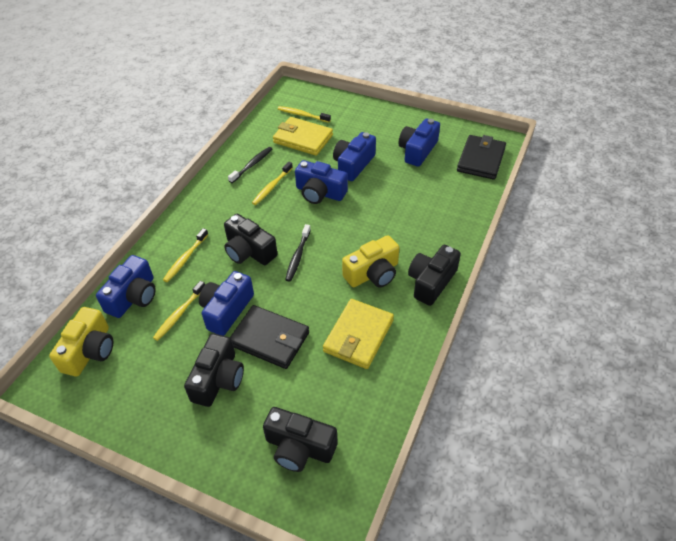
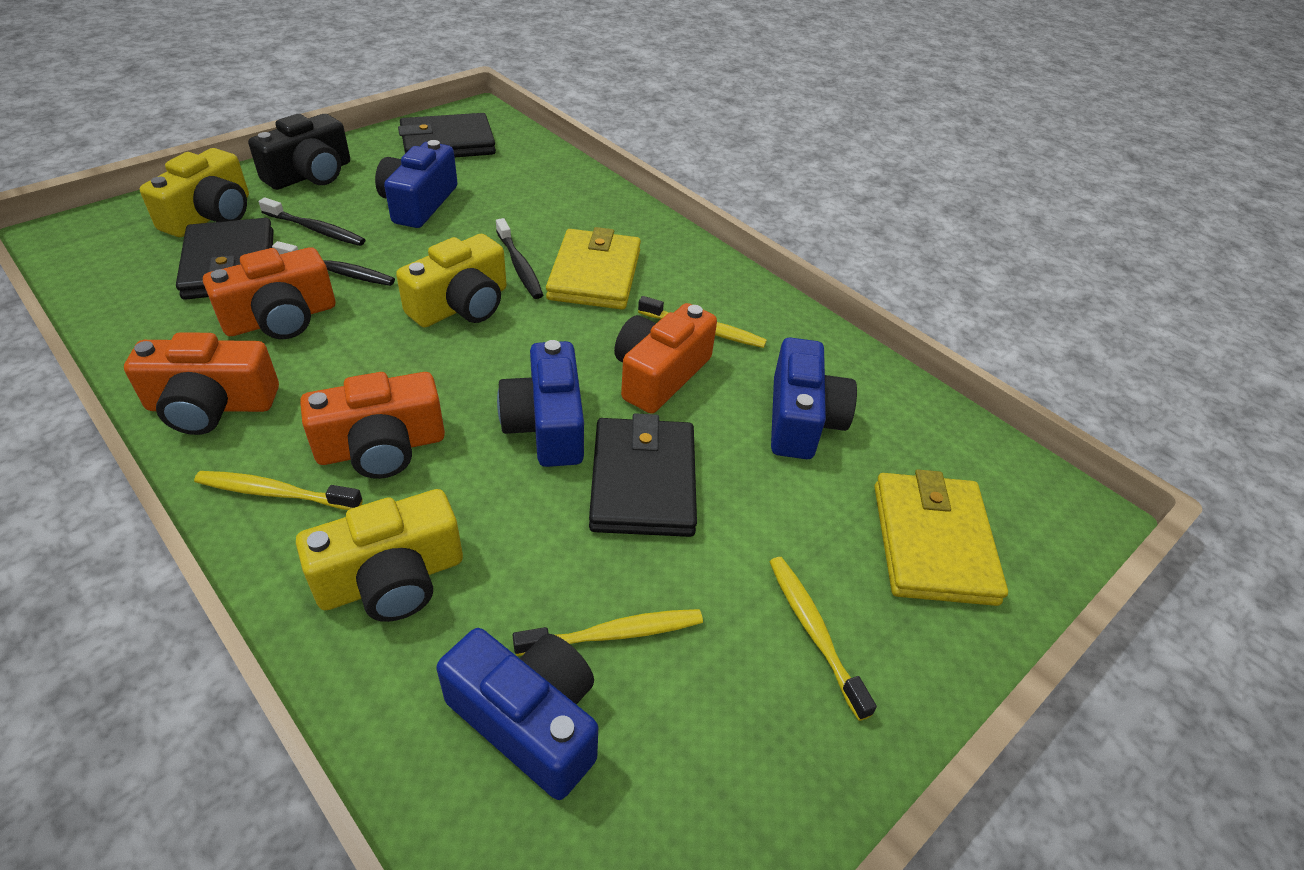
black camera: 4 -> 1
black toothbrush: 2 -> 3
black wallet: 2 -> 3
blue camera: 5 -> 4
orange camera: 0 -> 4
yellow camera: 2 -> 3

